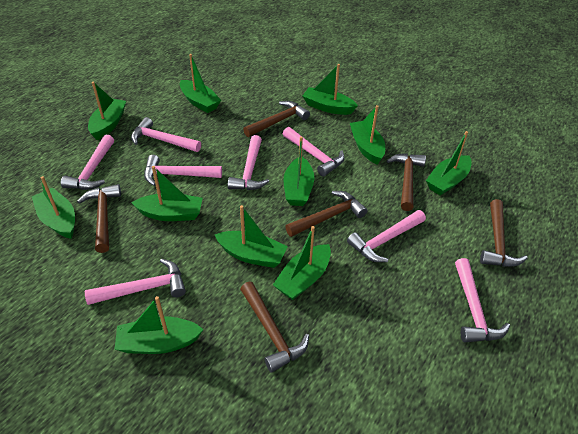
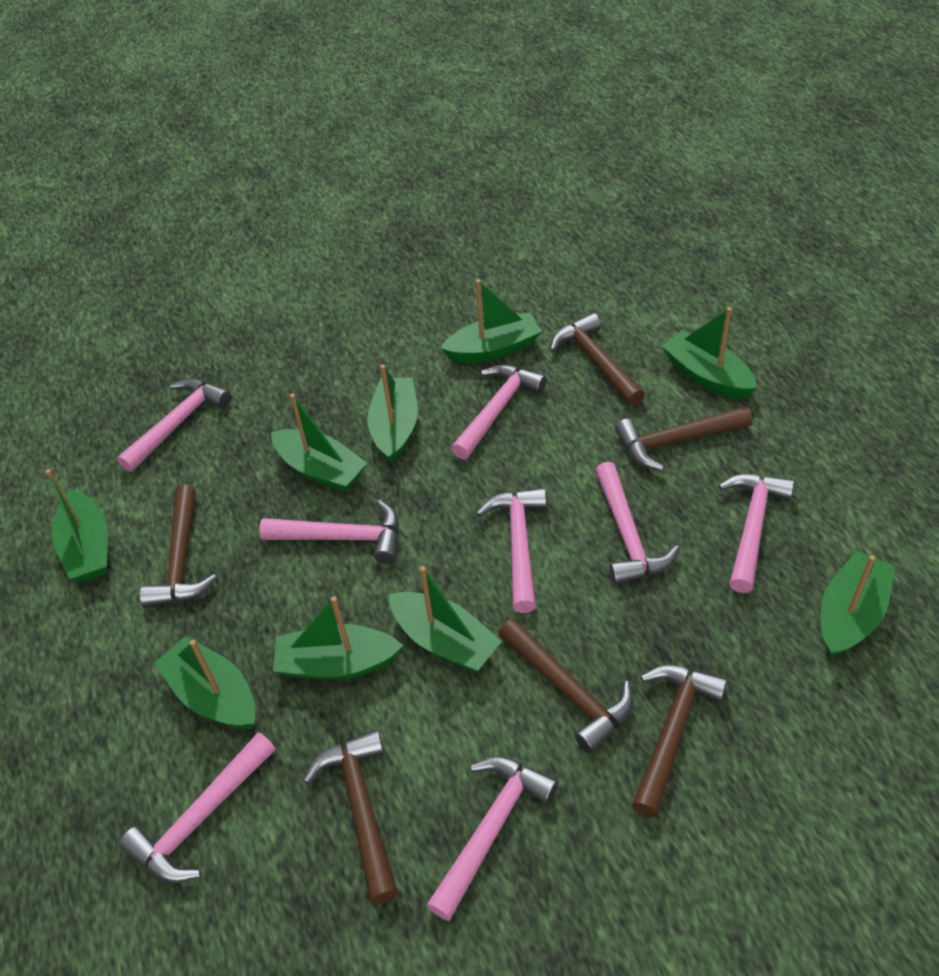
green boat: 11 -> 9

